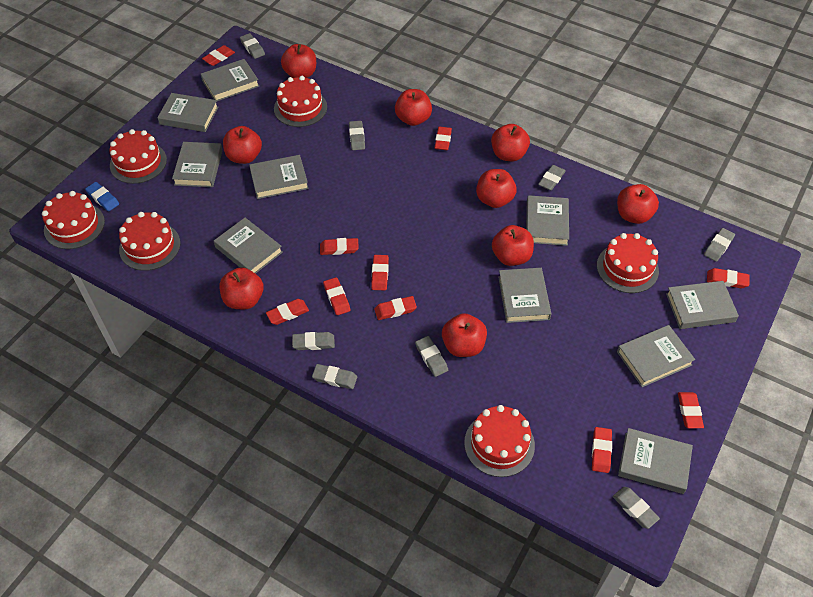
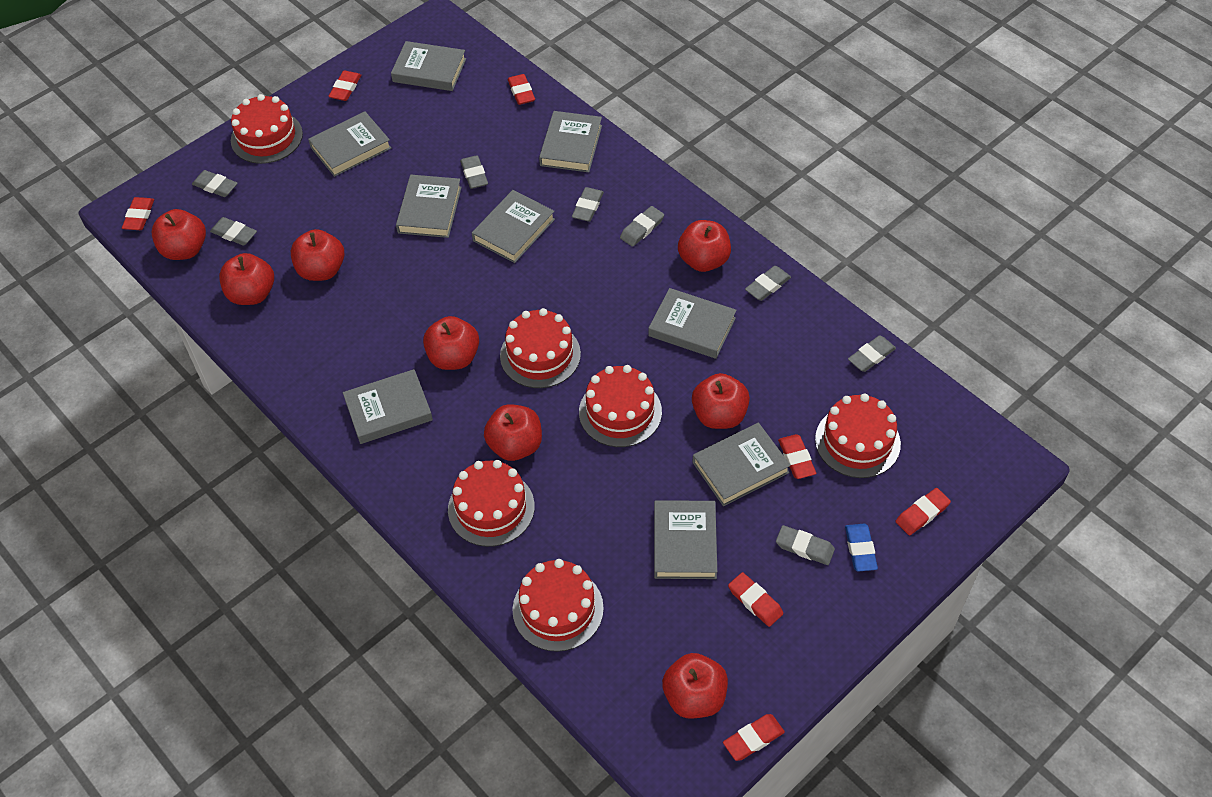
grey book: 10 -> 9
red apple: 9 -> 8
red eraser: 10 -> 7

